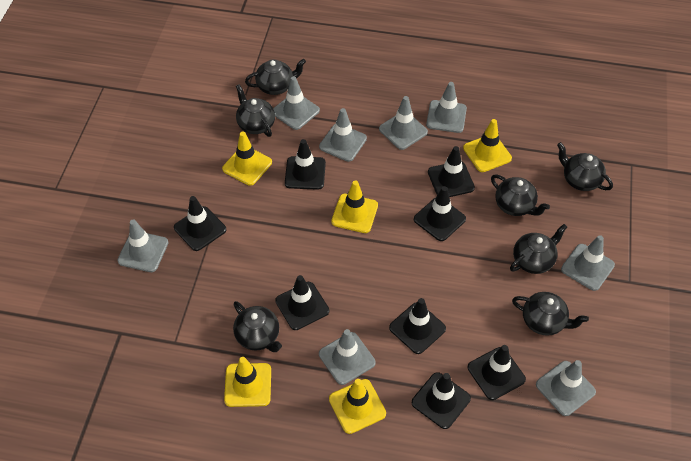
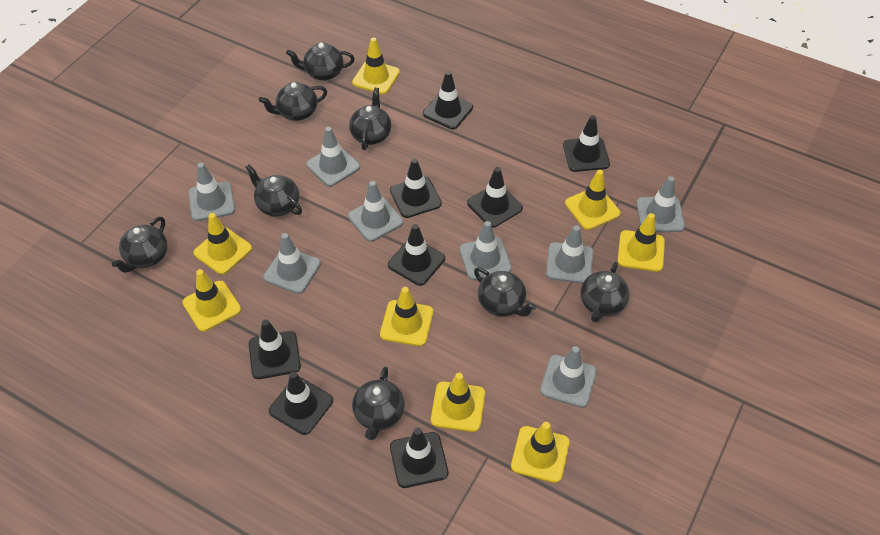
black teapot: 7 -> 8
yellow traffic cone: 5 -> 8

